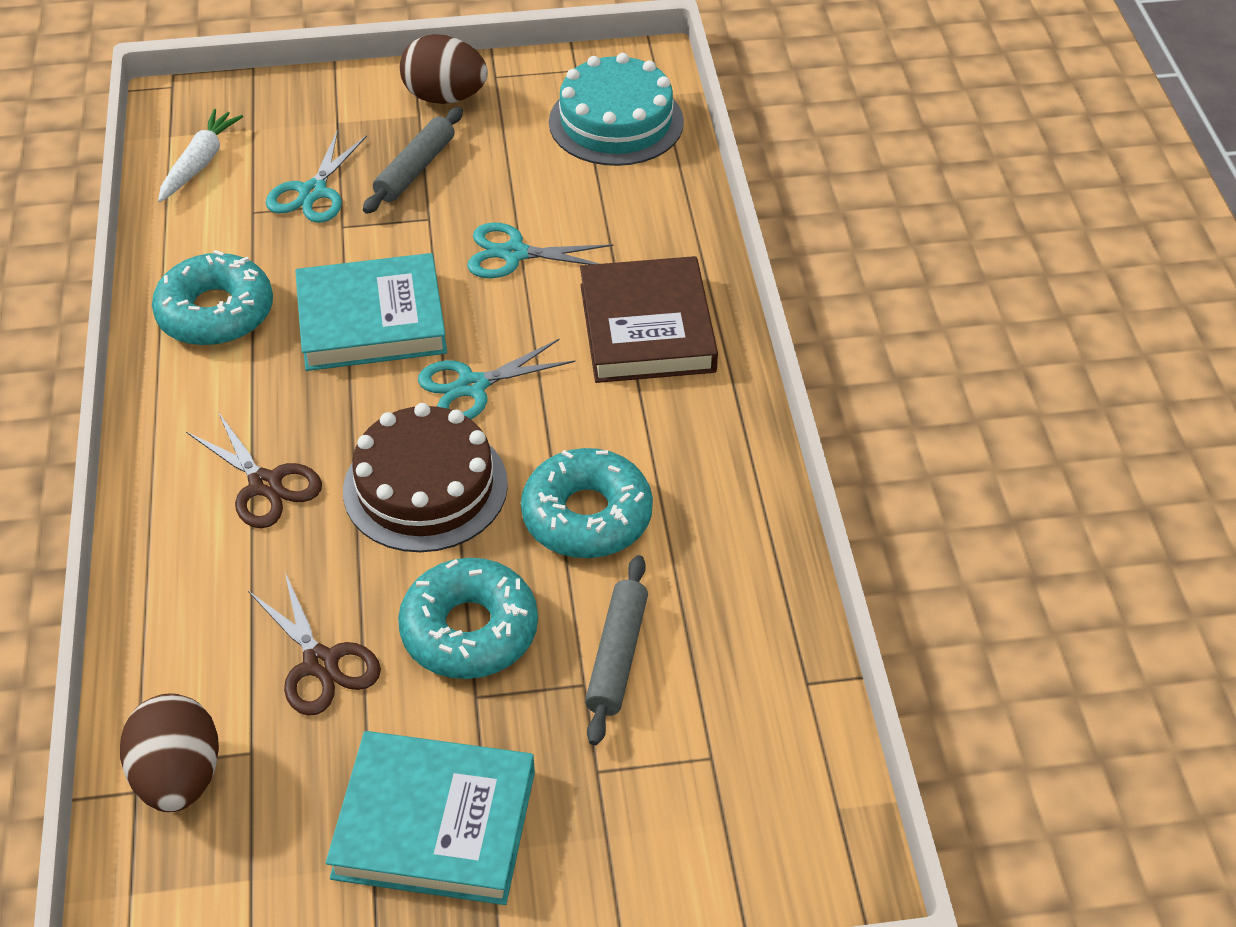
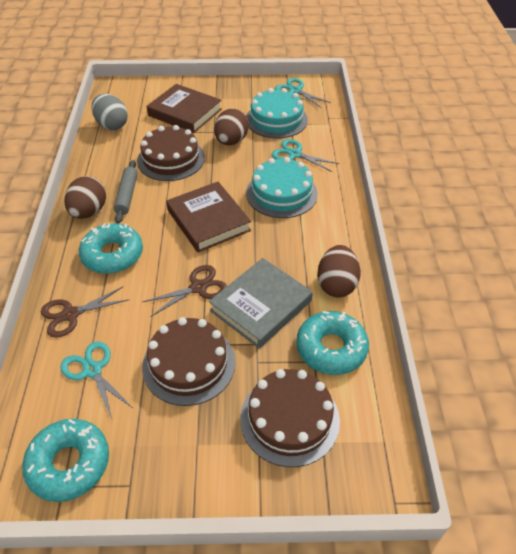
brown book: 1 -> 2
brown cake: 1 -> 3
brown egg: 2 -> 3
grey book: 0 -> 1
grey egg: 0 -> 1
grey rolling pin: 2 -> 1
turquoise book: 2 -> 0
turquoise cake: 1 -> 2
white carrot: 1 -> 0

